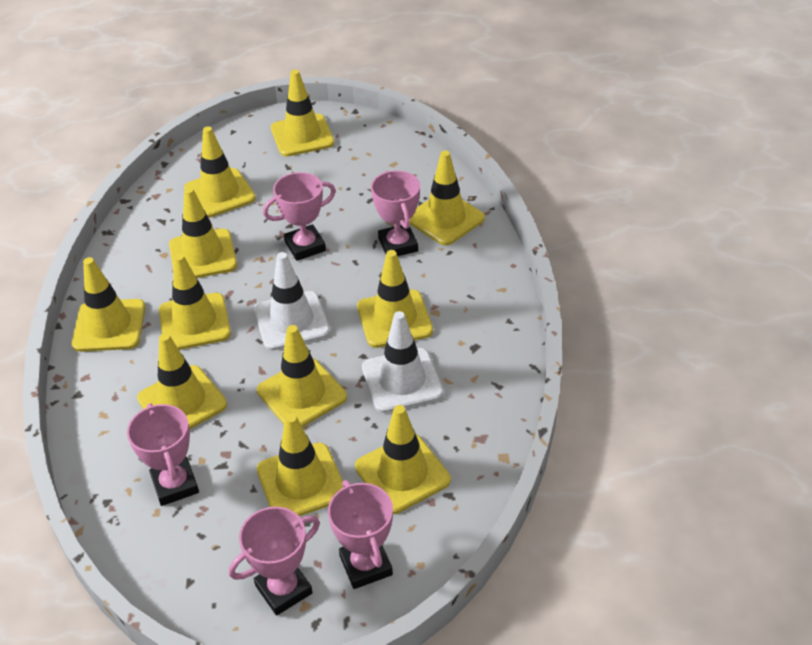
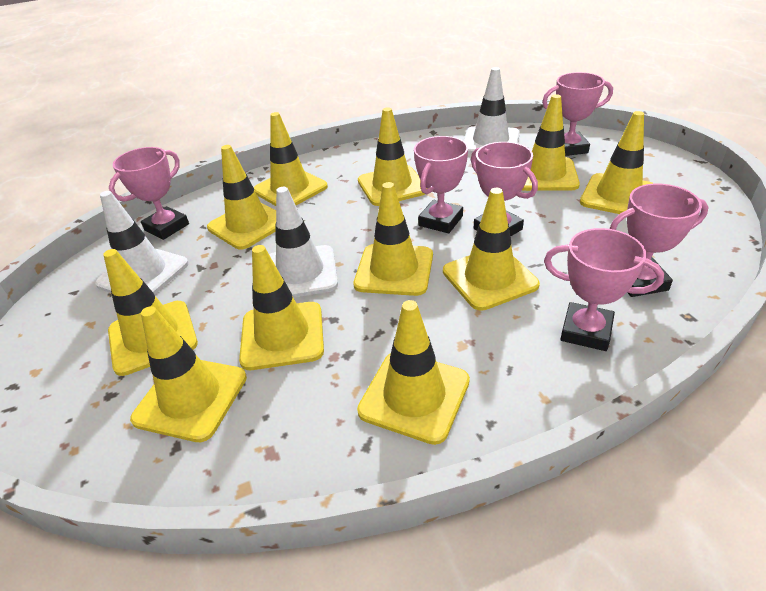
pink trophy: 5 -> 6
white traffic cone: 2 -> 3

